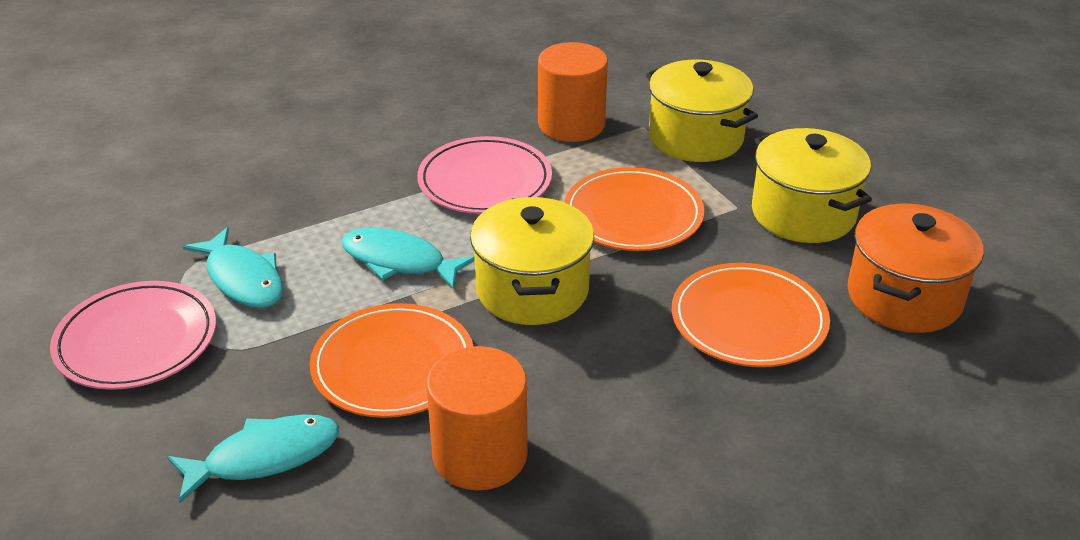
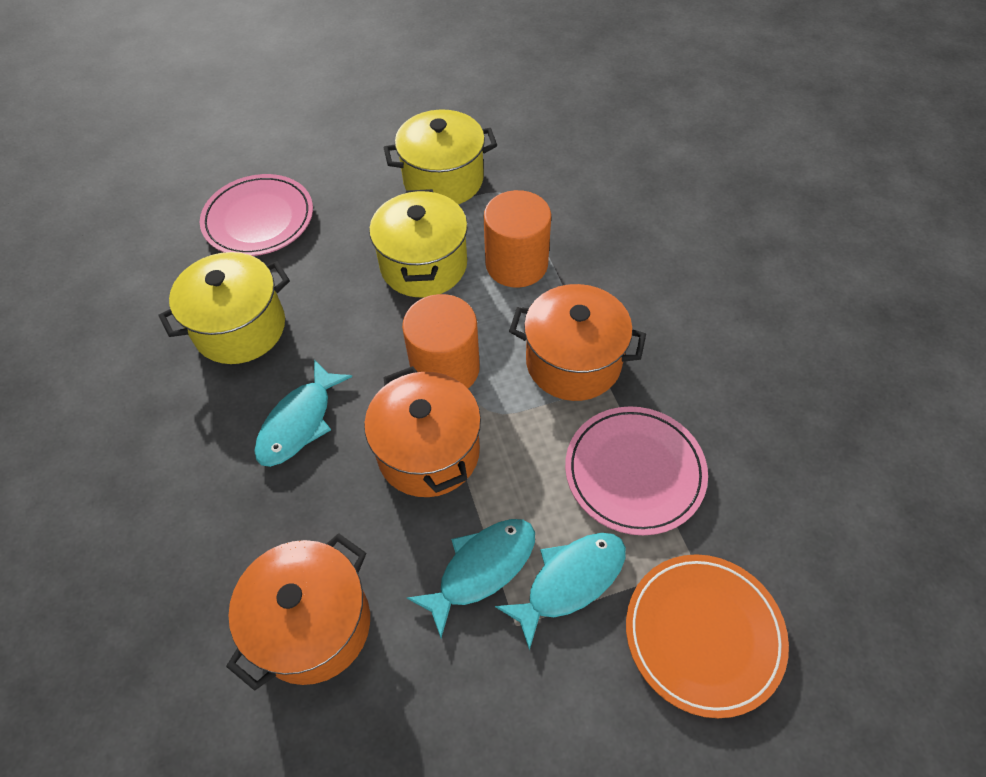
orange plate: 3 -> 1
orange pot: 1 -> 3

